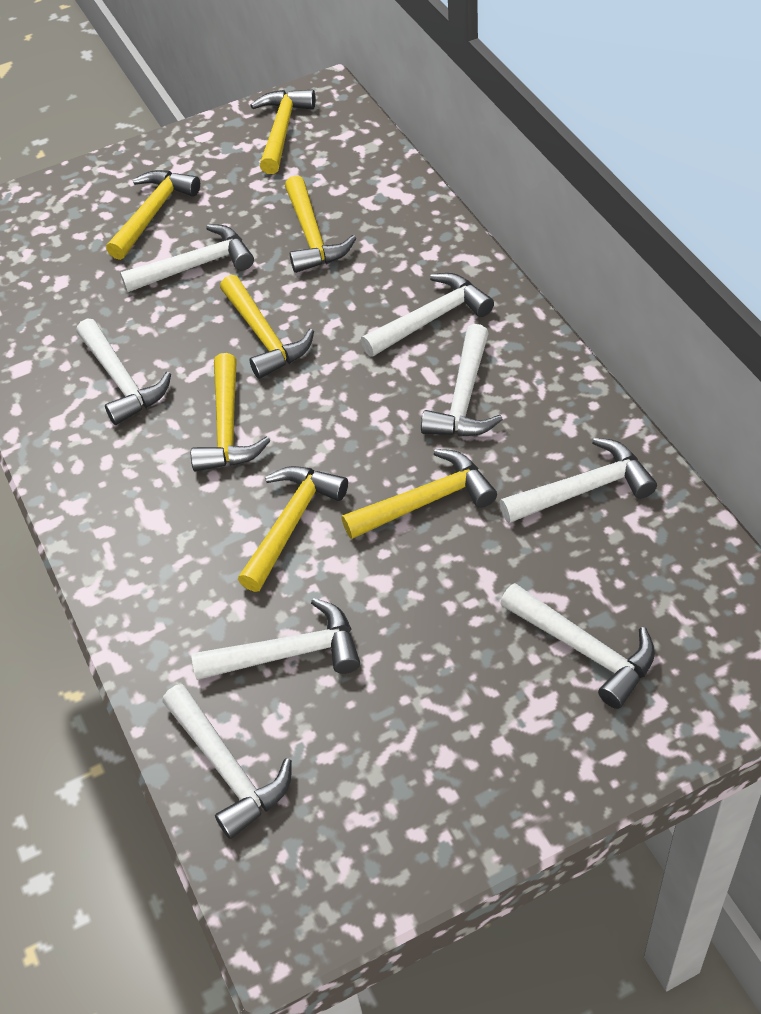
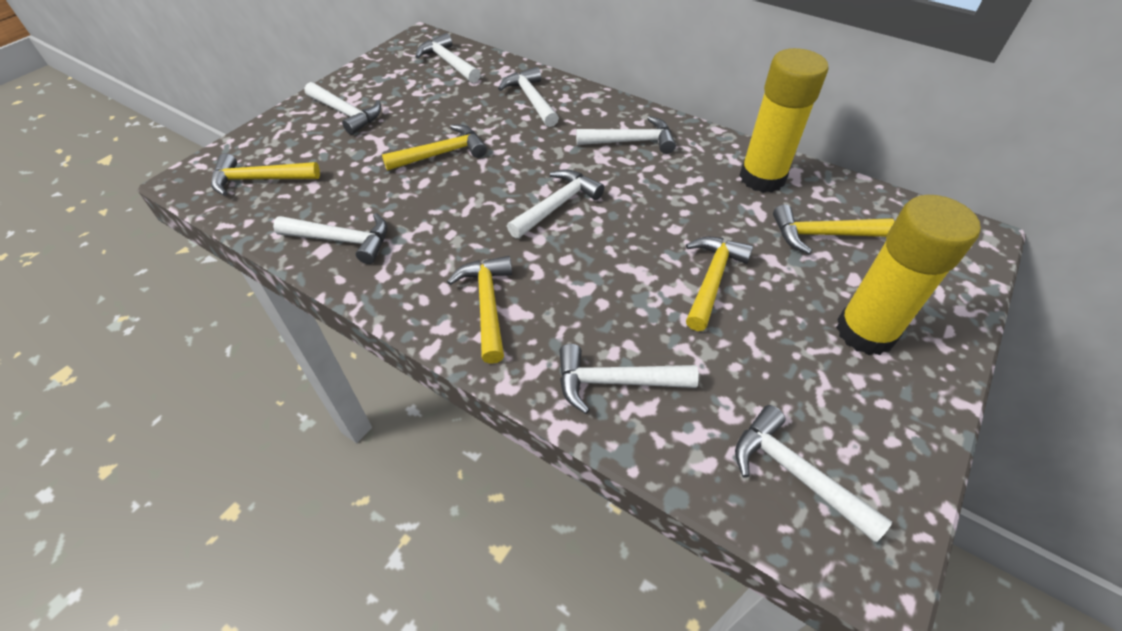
yellow glue stick: 0 -> 2
yellow hammer: 7 -> 5

